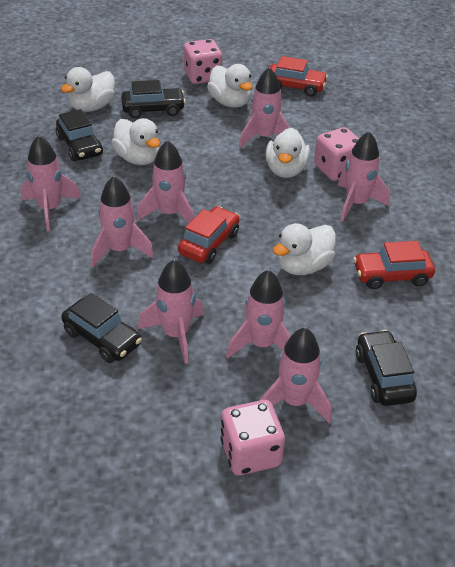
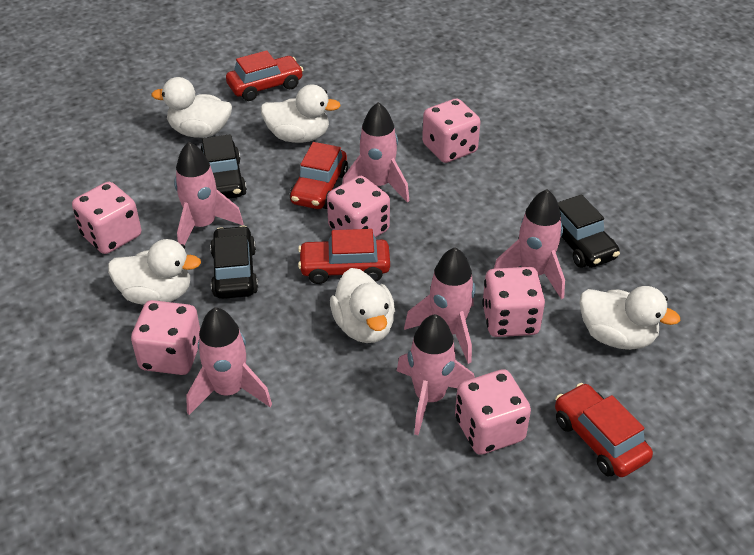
black car: 4 -> 3
pink dice: 3 -> 6
pink rocket: 8 -> 6
red car: 3 -> 4

